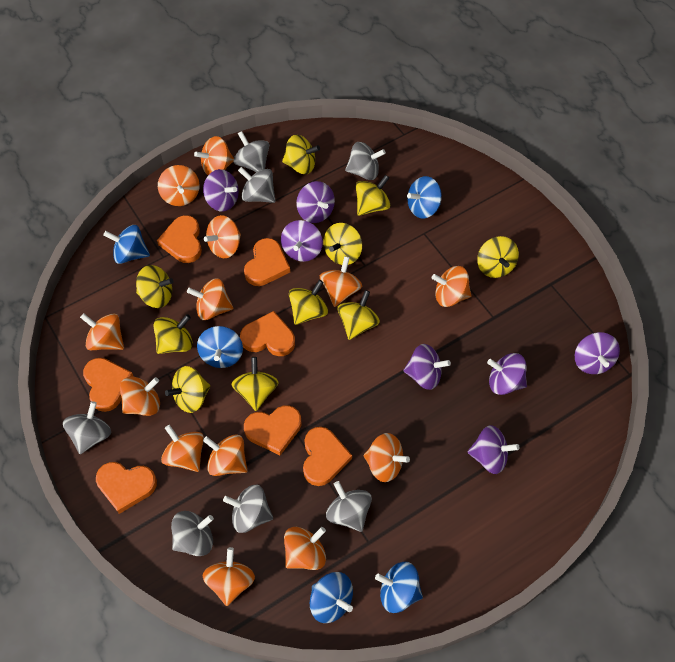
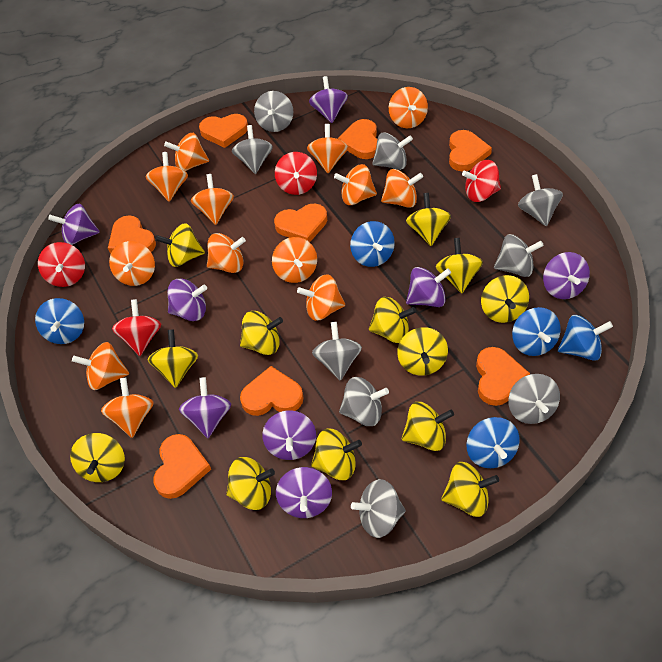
grey spinning top: 7 -> 9
orange heart: 7 -> 8
purple spinning top: 7 -> 8
red spinning top: 0 -> 4
yellow spinning top: 10 -> 13

